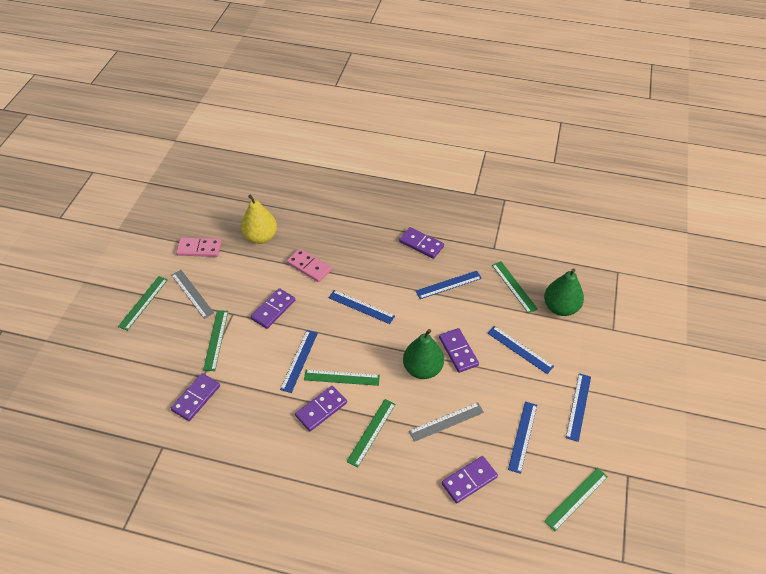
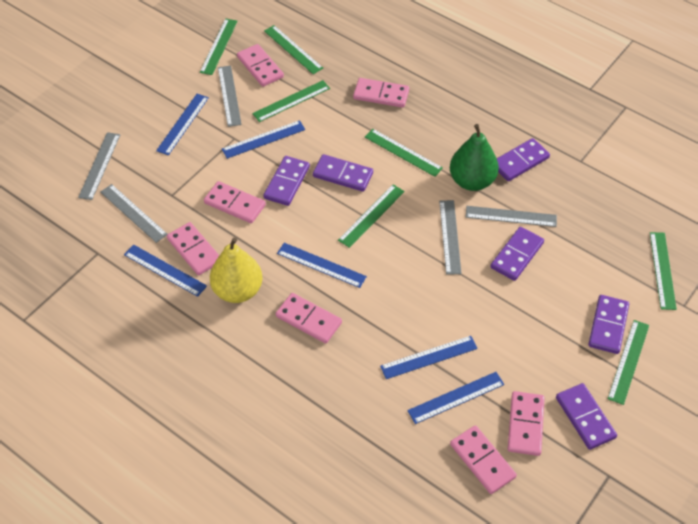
green pear: 2 -> 1
green ruler: 6 -> 7
grey ruler: 2 -> 5
pink domino: 2 -> 7

